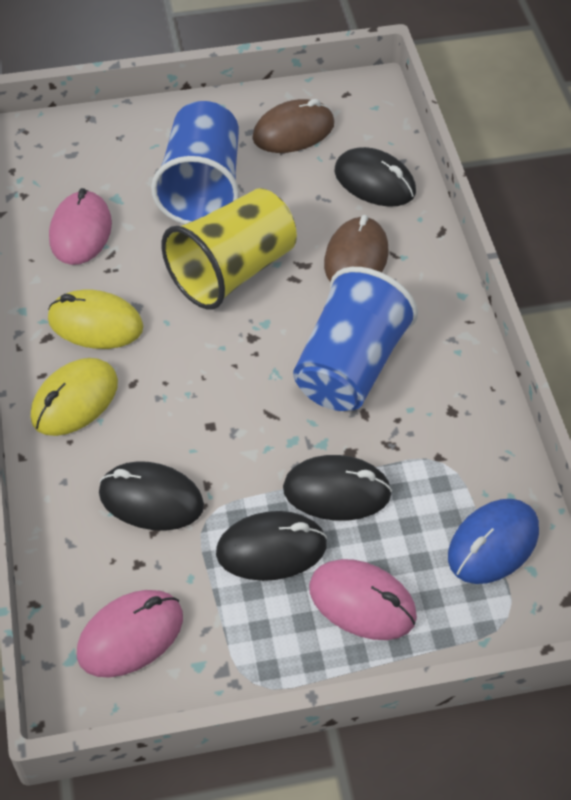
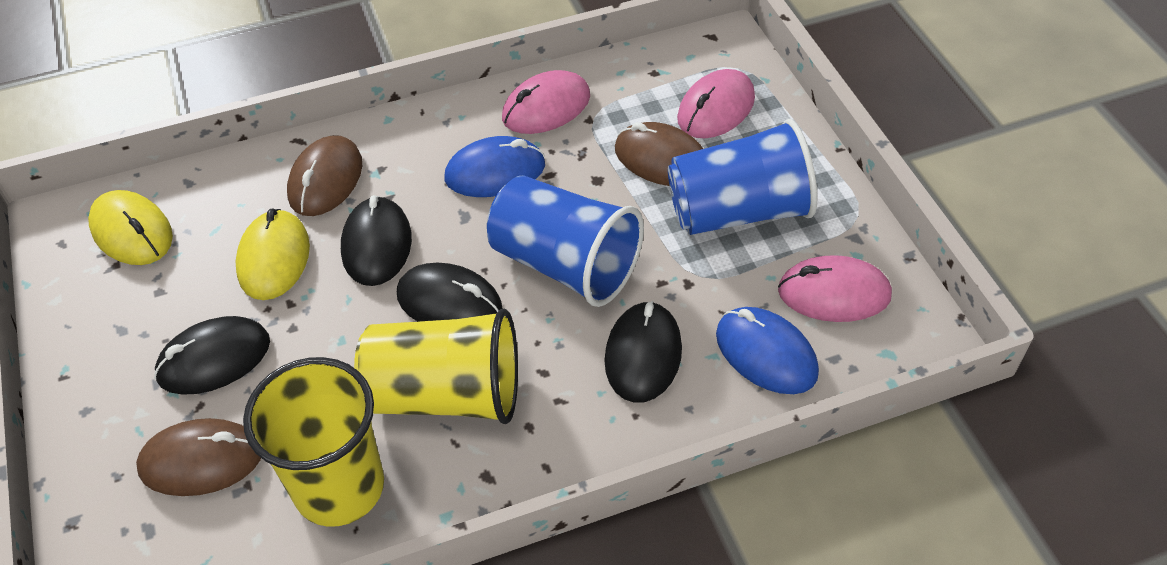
blue mouse: 1 -> 2
brown mouse: 2 -> 3
yellow cup: 1 -> 2

